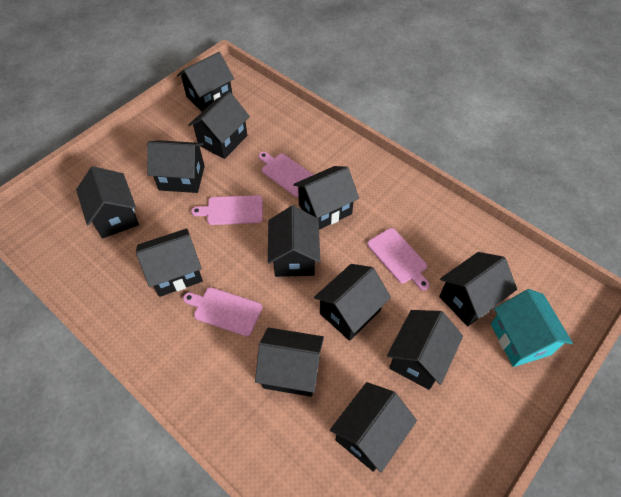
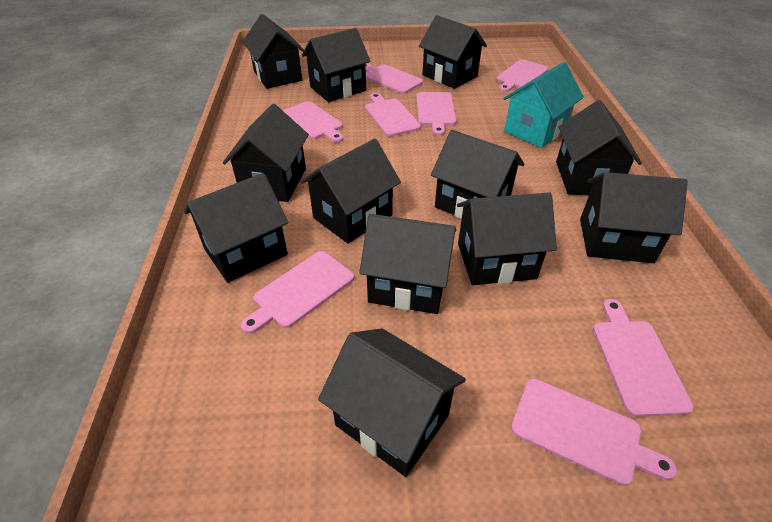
pink cutting board: 4 -> 8

